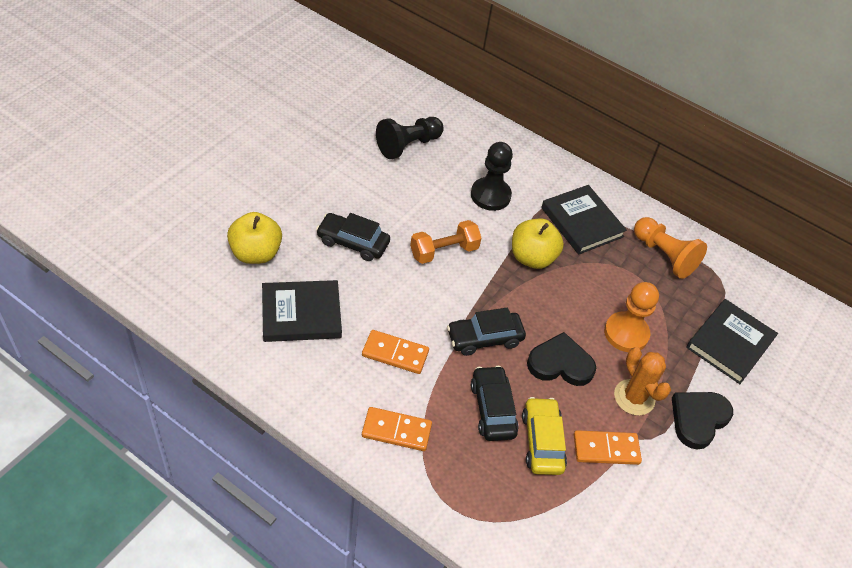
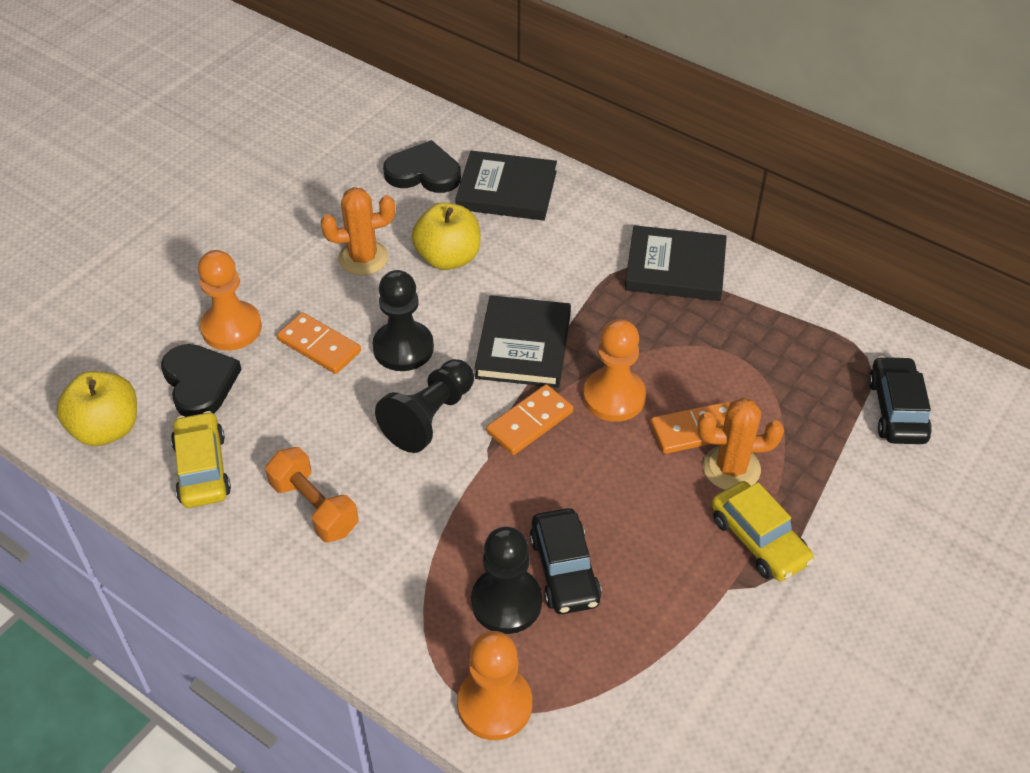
black car: 3 -> 2
black pawn: 2 -> 3
orange cactus: 1 -> 2
orange pawn: 2 -> 3
yellow car: 1 -> 2

